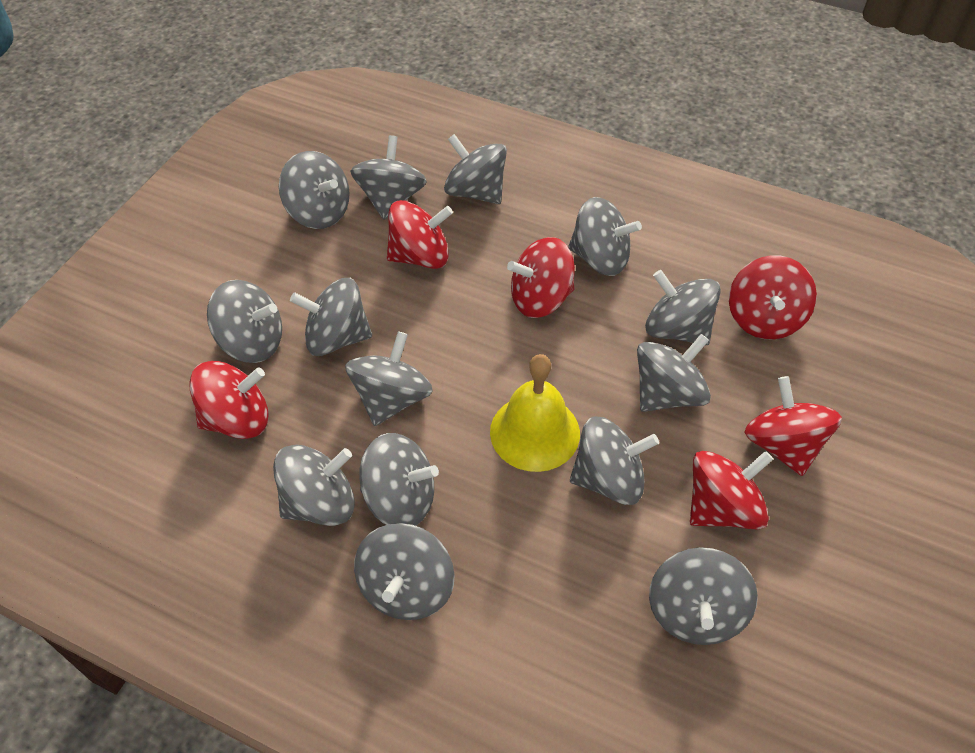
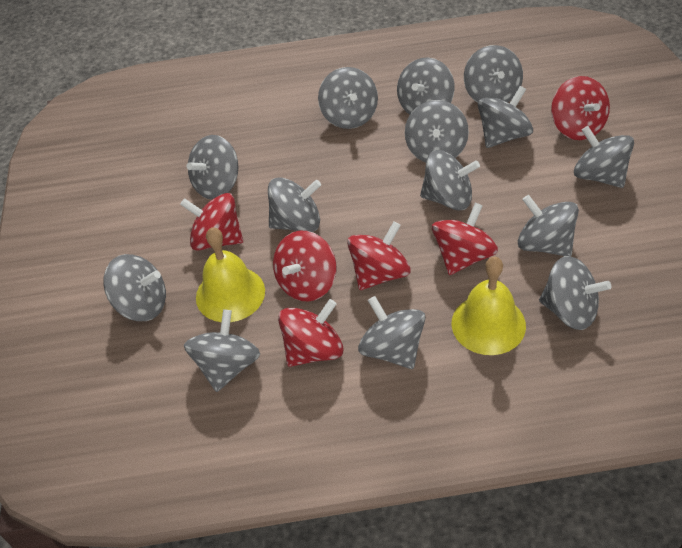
yellow bell: 1 -> 2

